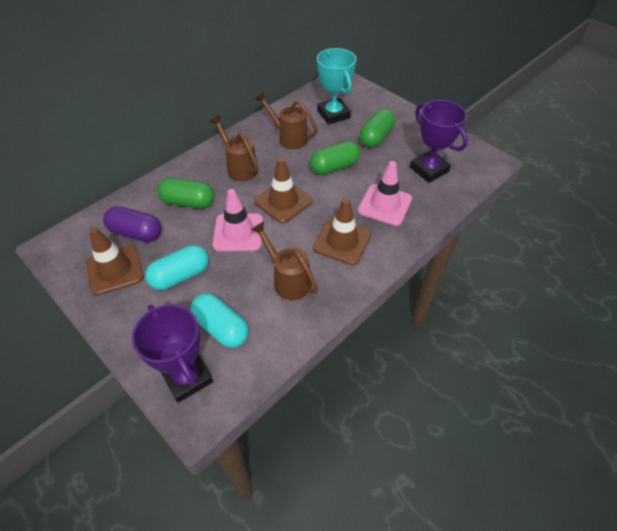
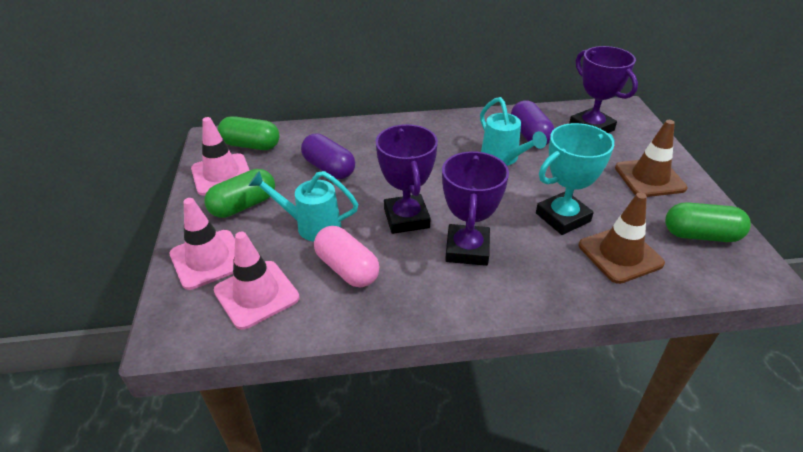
brown traffic cone: 3 -> 2
brown watering can: 3 -> 0
pink capsule: 0 -> 1
pink traffic cone: 2 -> 3
purple capsule: 1 -> 2
purple trophy: 2 -> 3
turquoise capsule: 2 -> 0
turquoise watering can: 0 -> 2

